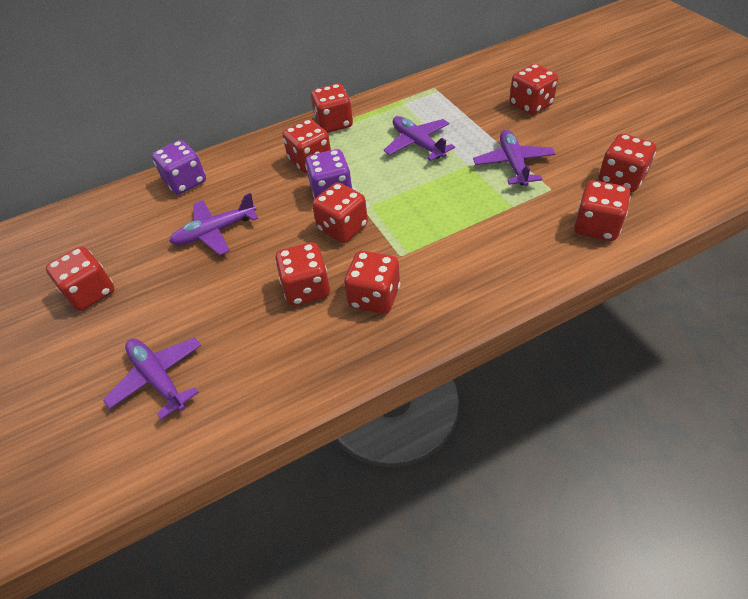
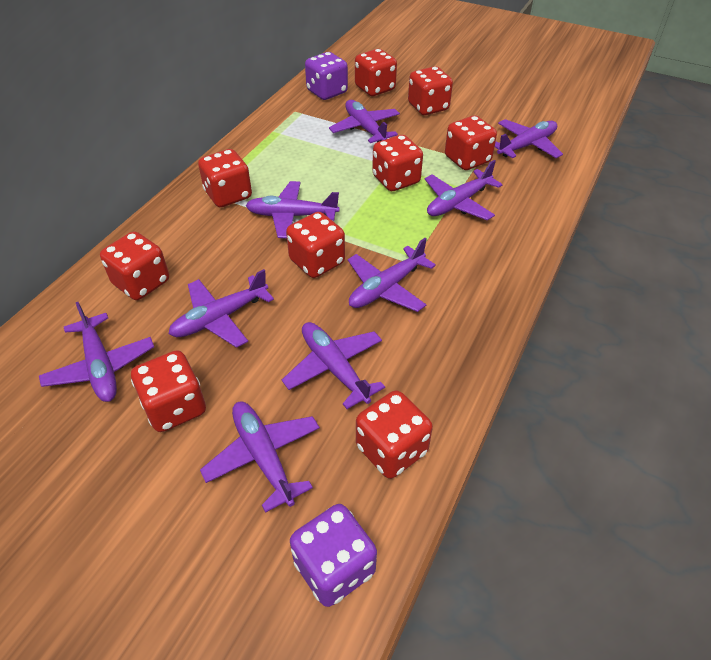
purple plane: 4 -> 9

